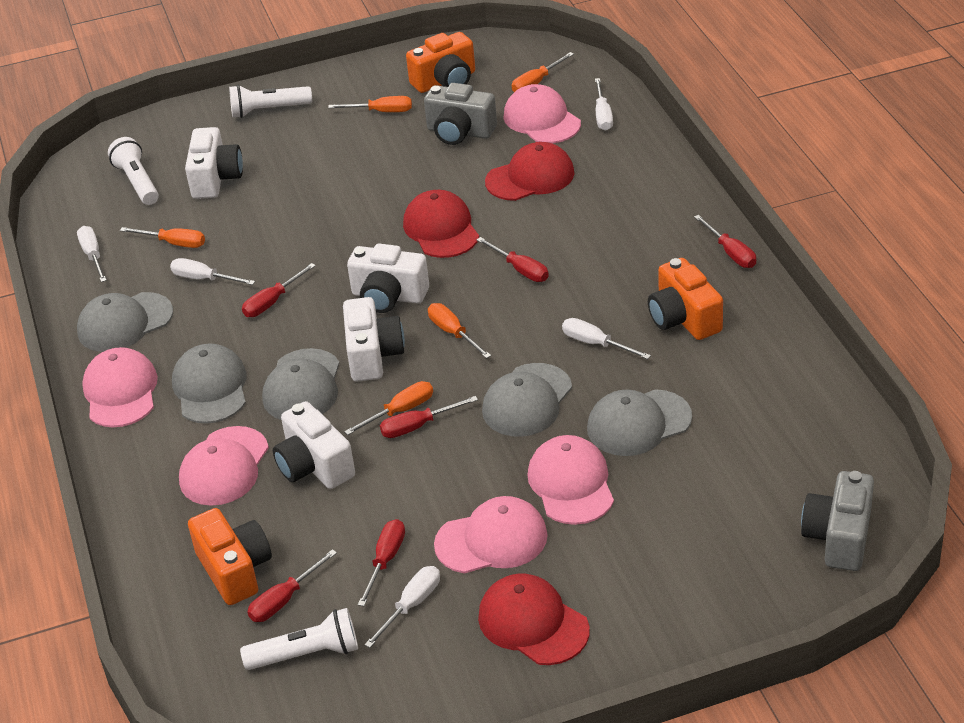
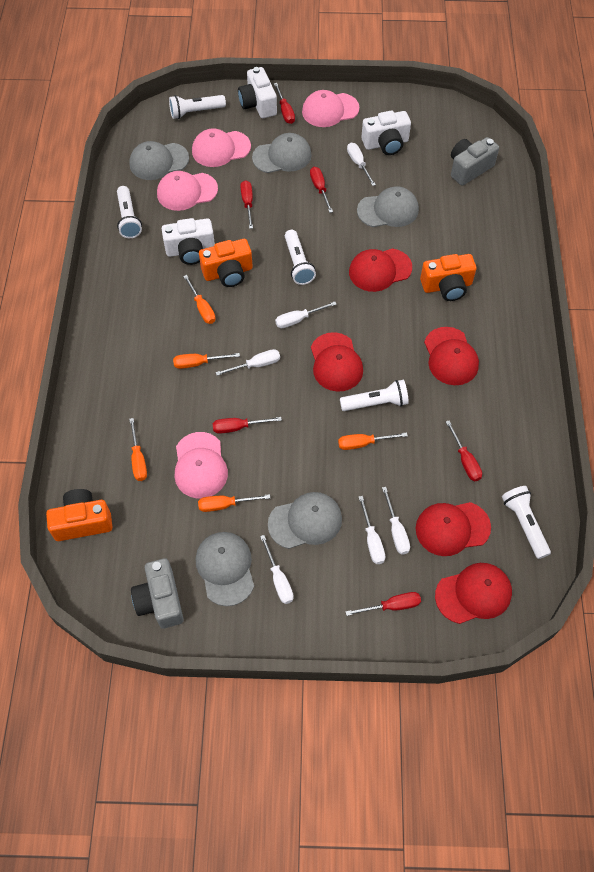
pink cap: 5 -> 4
red cap: 3 -> 5
white camera: 4 -> 3
white flashlight: 3 -> 5
white screwdriver: 5 -> 6

